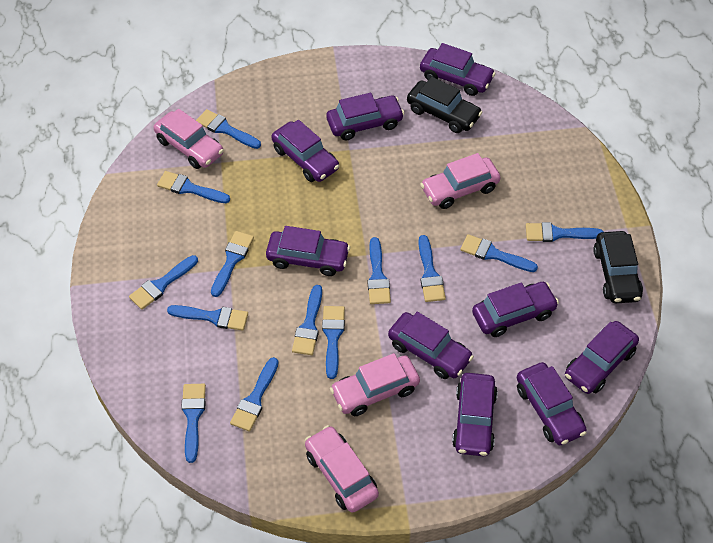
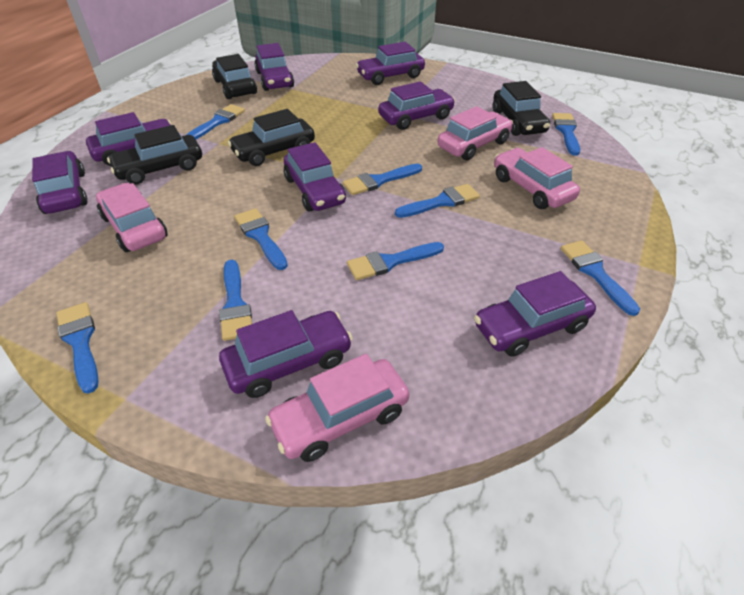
black car: 2 -> 4
blue brush: 13 -> 9
purple car: 9 -> 8

